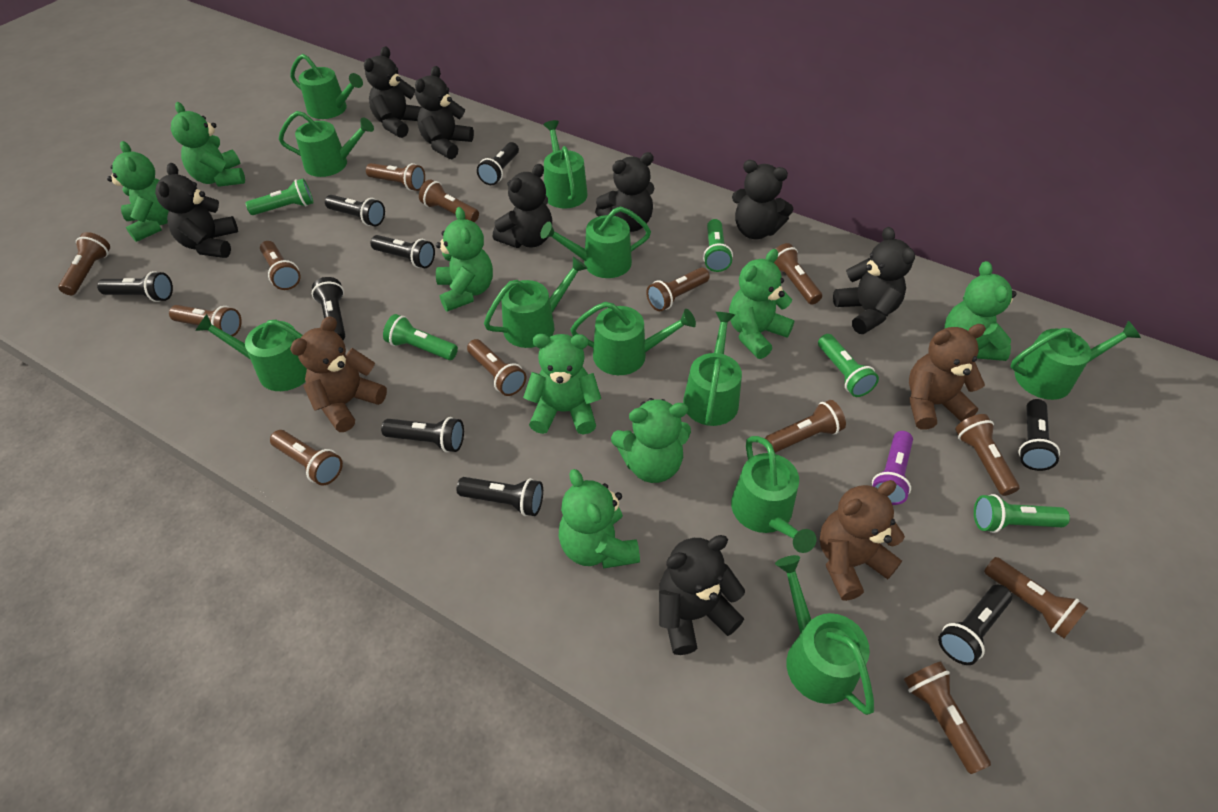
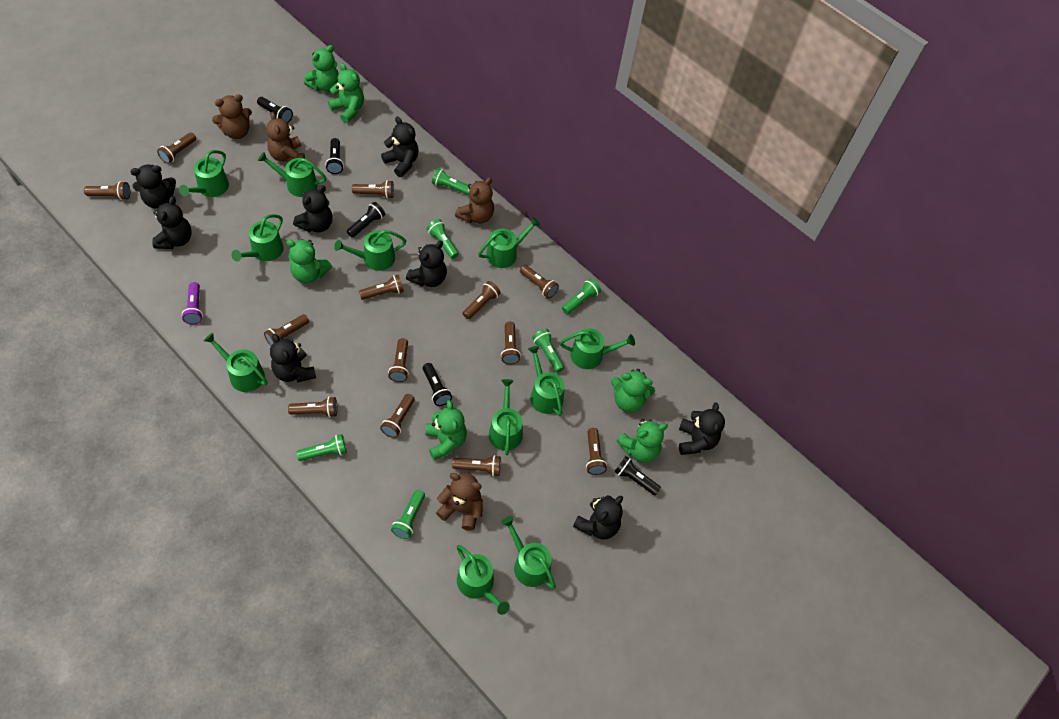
black flashlight: 9 -> 5
brown teddy bear: 3 -> 4
green flashlight: 5 -> 6
green teddy bear: 8 -> 6

